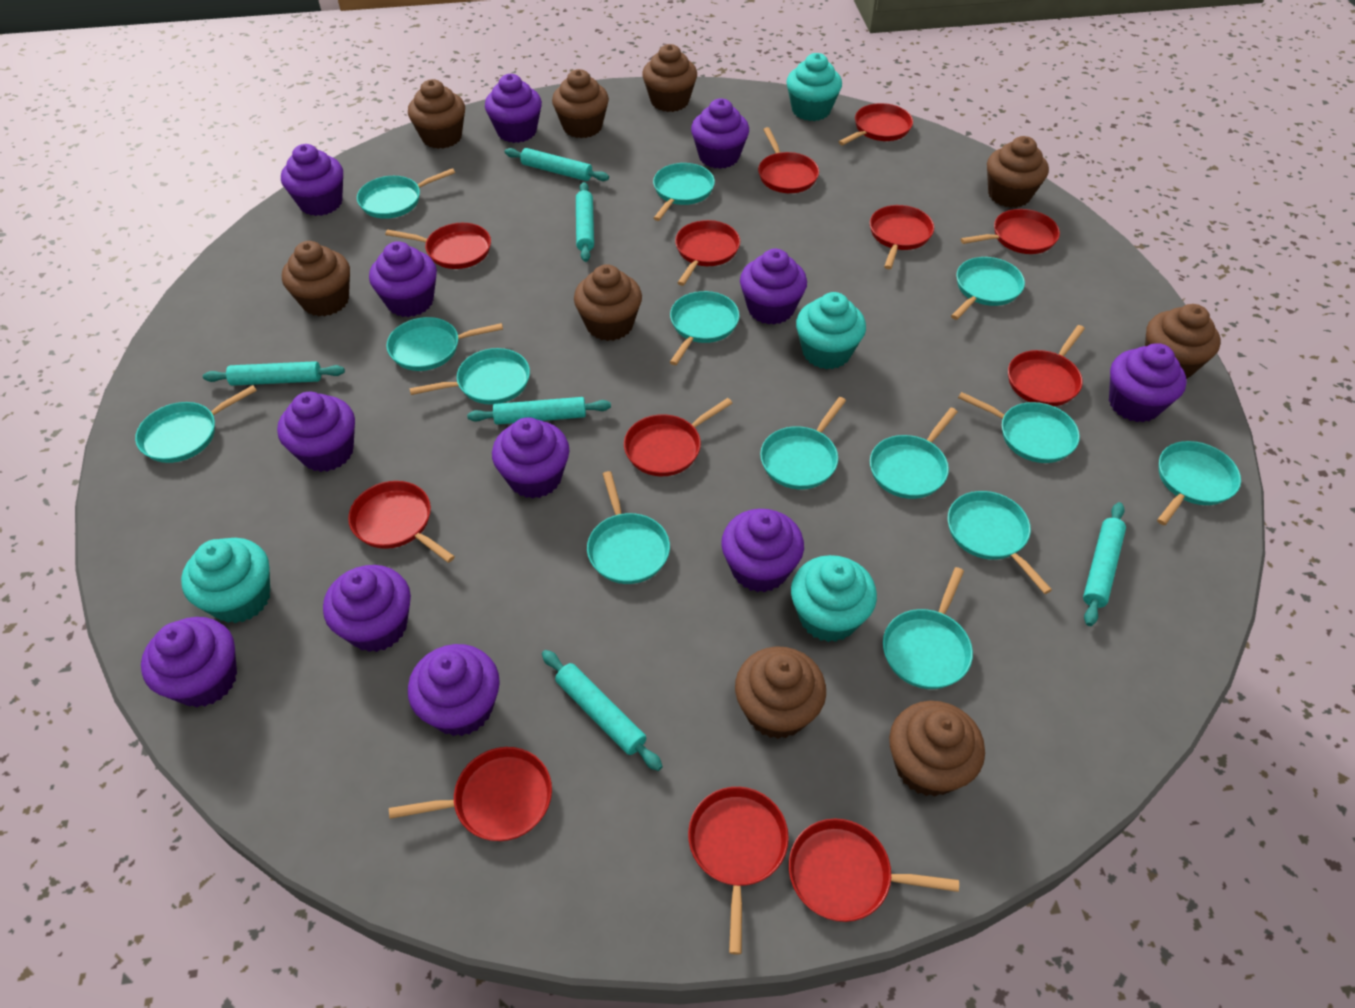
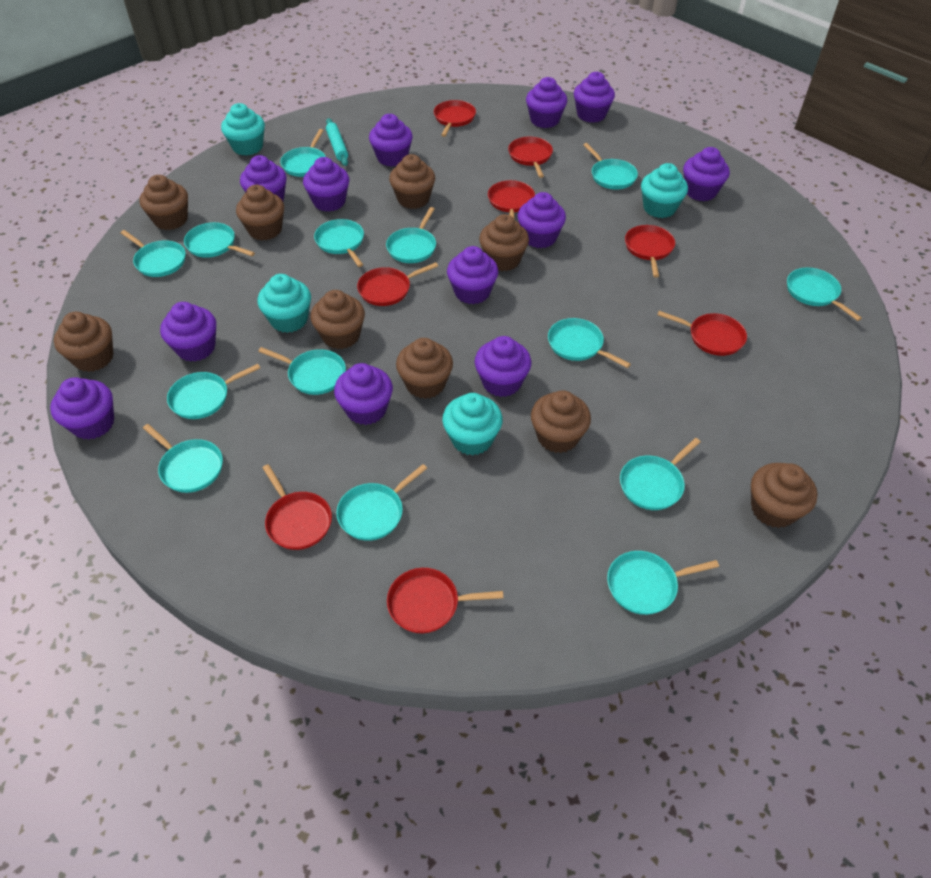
red pan: 12 -> 8
turquoise rolling pin: 6 -> 1

